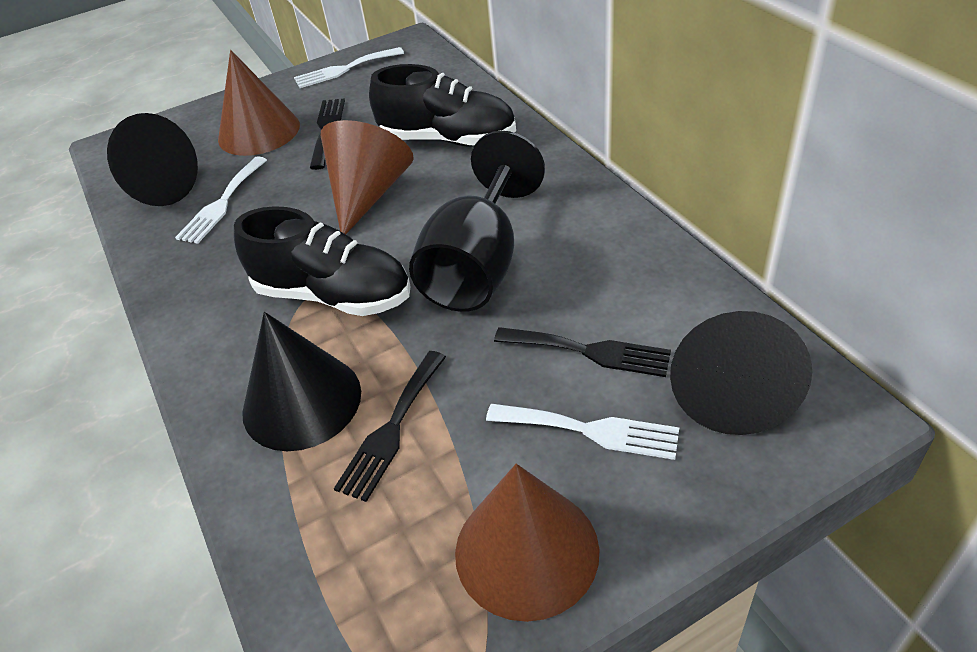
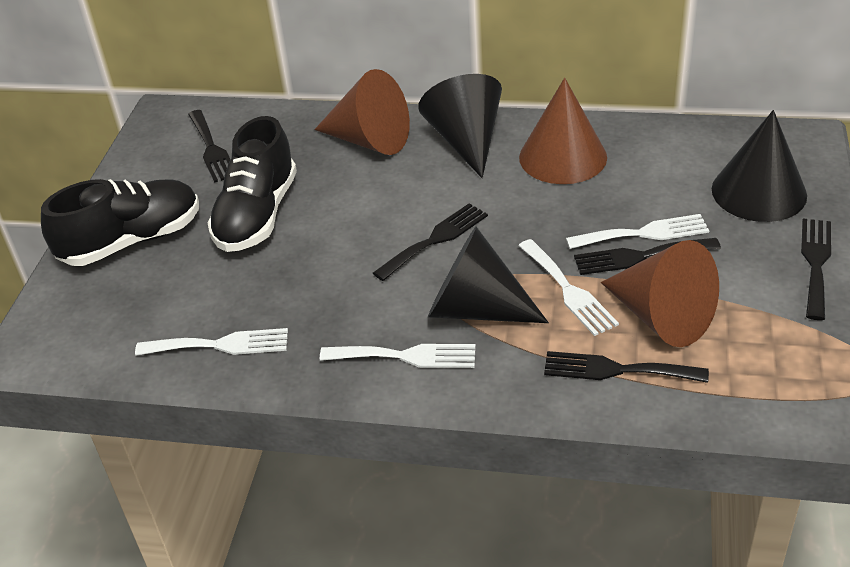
black fork: 3 -> 5
black goblet: 1 -> 0
white fork: 3 -> 4

